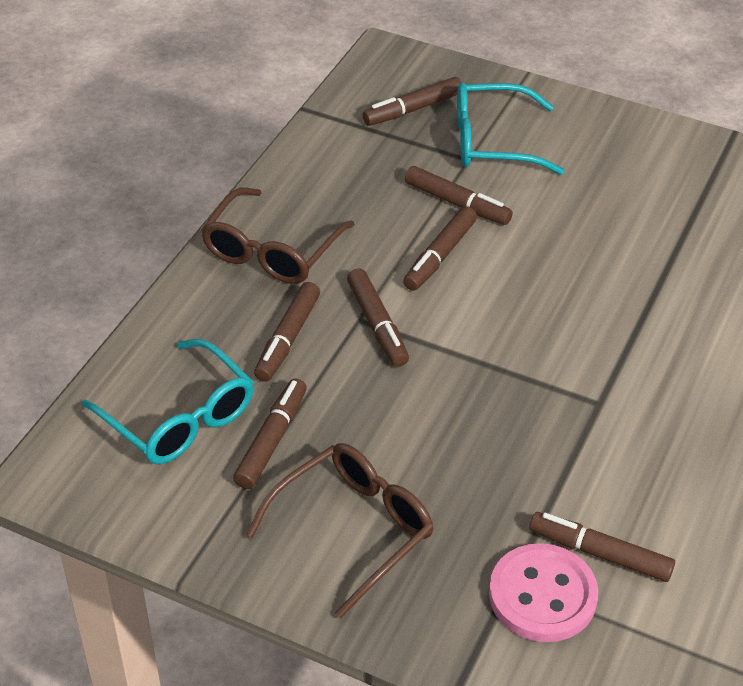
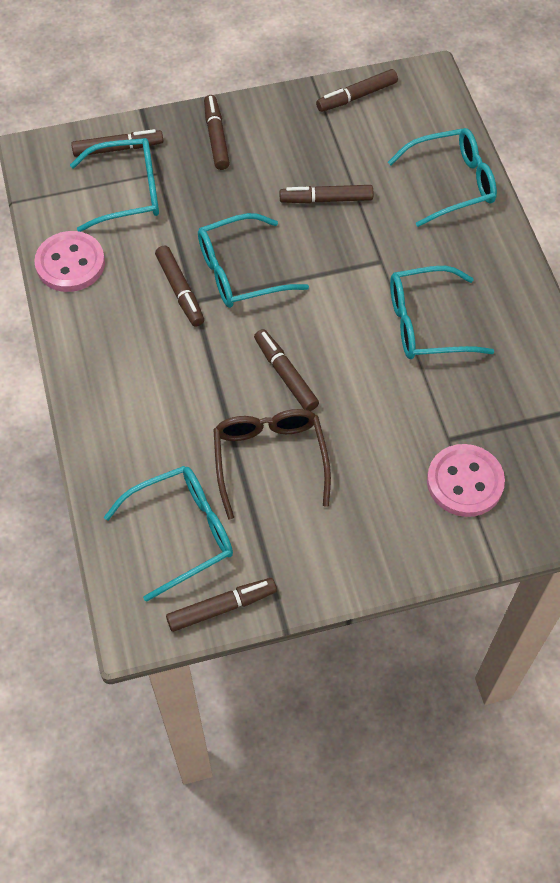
brown glasses: 2 -> 1
pink button: 1 -> 2
turquoise glasses: 2 -> 5

